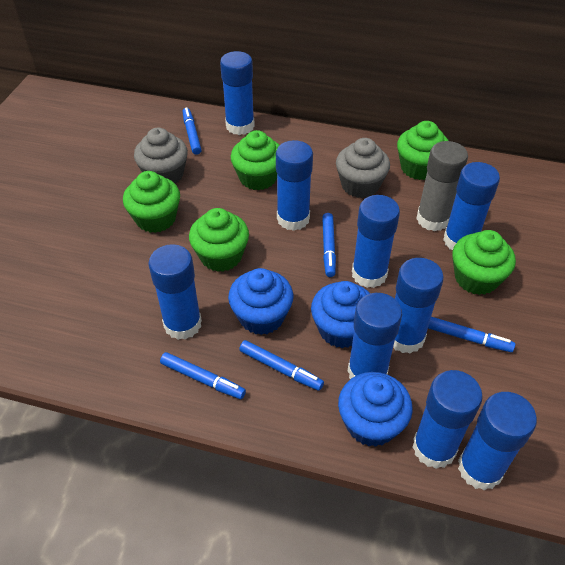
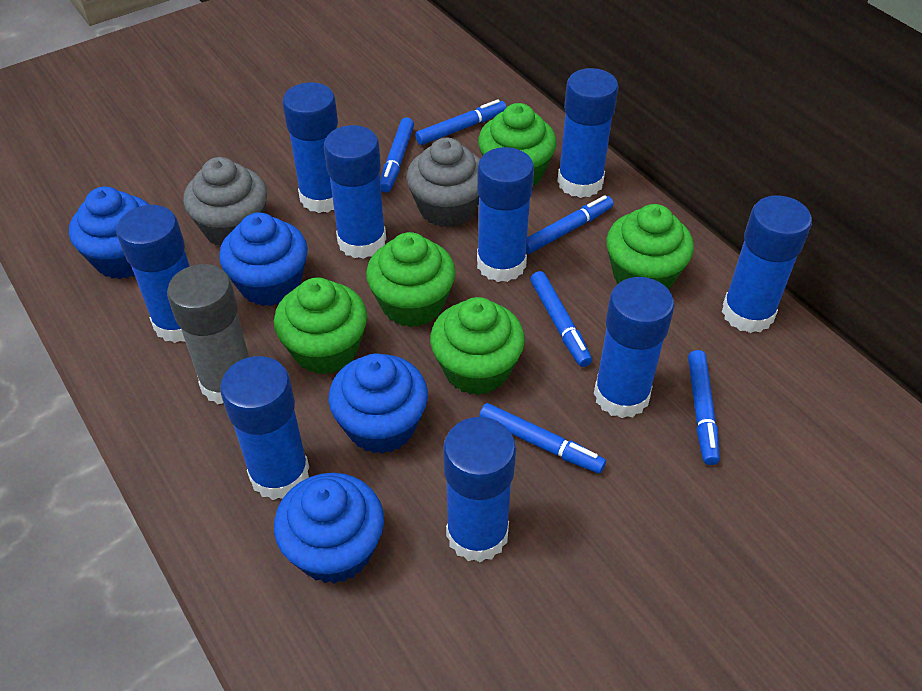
blue cupcake: 3 -> 4
blue marker: 5 -> 6

